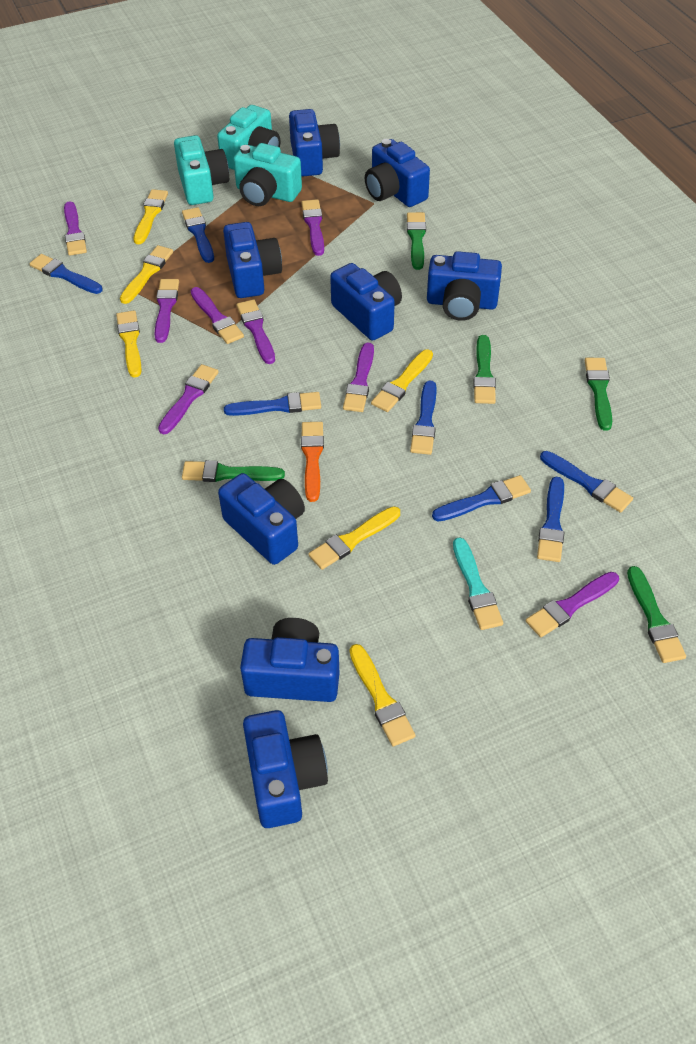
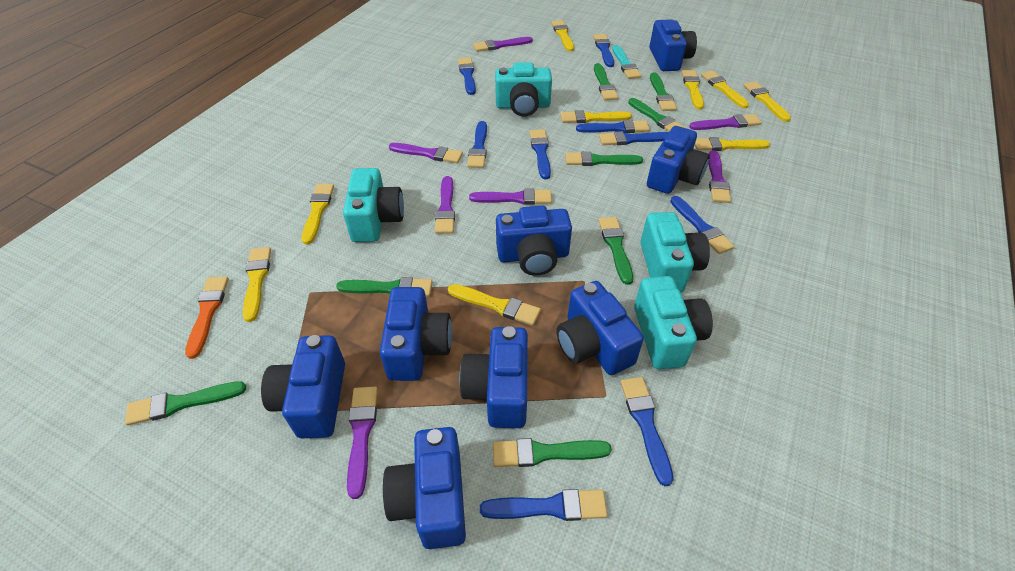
blue brush: 7 -> 9
green brush: 5 -> 8
purple brush: 8 -> 7
turquoise camera: 3 -> 4
yellow brush: 6 -> 9

